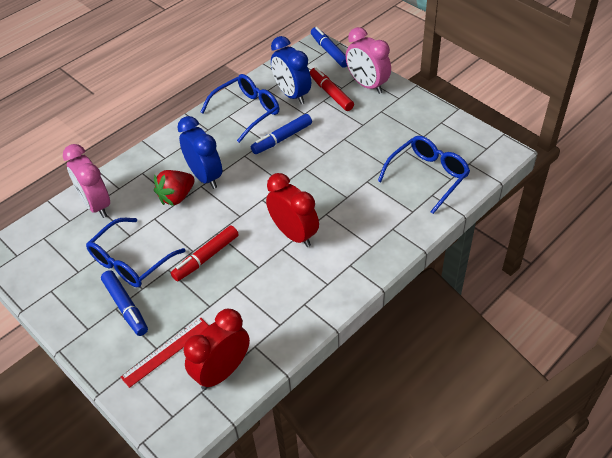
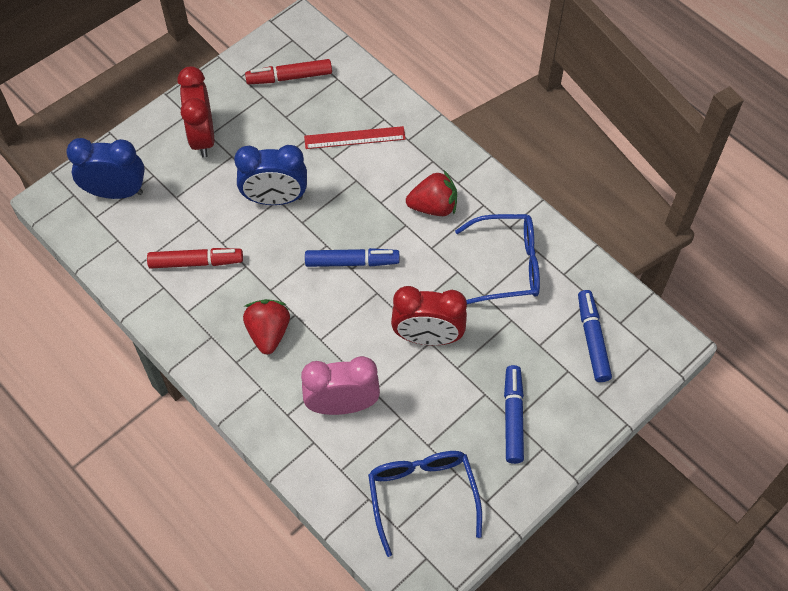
blue glasses: 3 -> 2
pink clock: 2 -> 1
red strawberry: 1 -> 2

